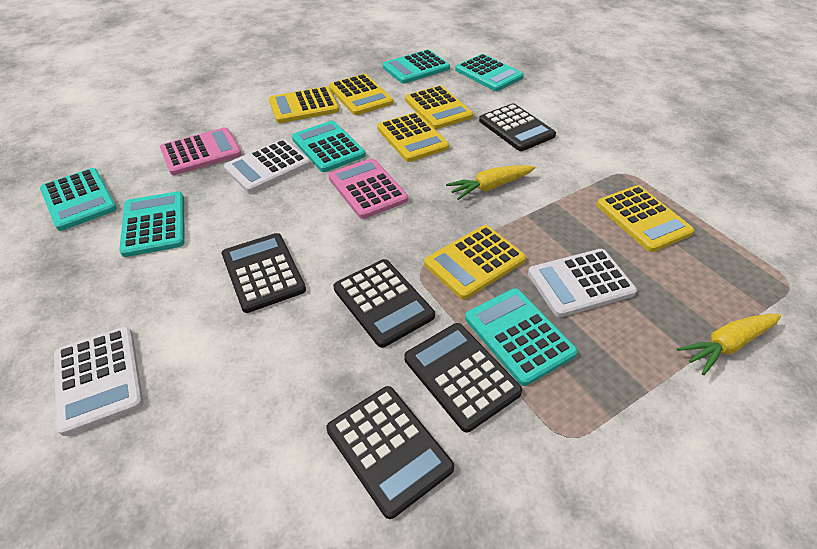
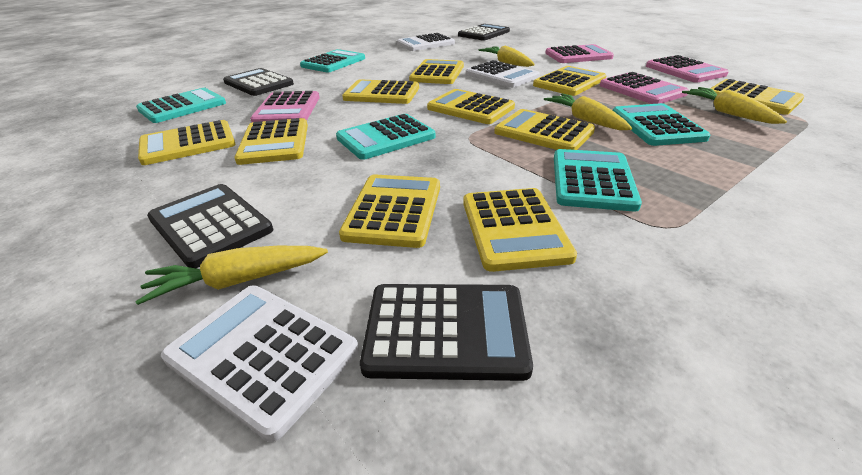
black calculator: 5 -> 4
pink calculator: 2 -> 4
turquoise calculator: 6 -> 5
yellow calculator: 6 -> 10
yellow carrot: 2 -> 4

